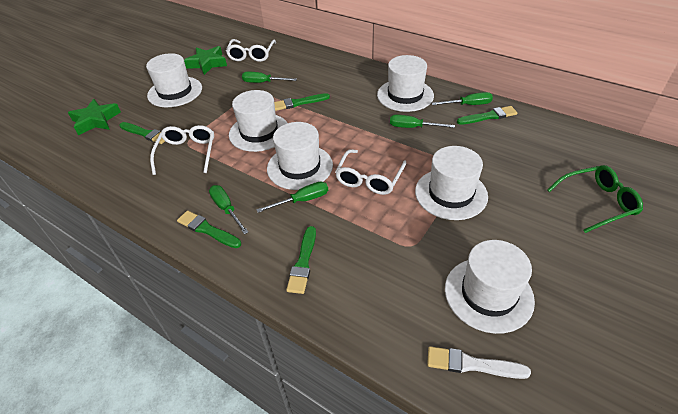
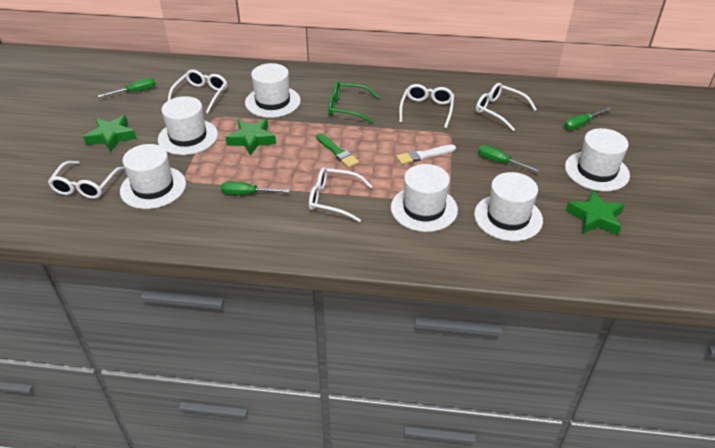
green brush: 5 -> 1
green screwdriver: 5 -> 4
green star: 2 -> 3
white glasses: 3 -> 5

